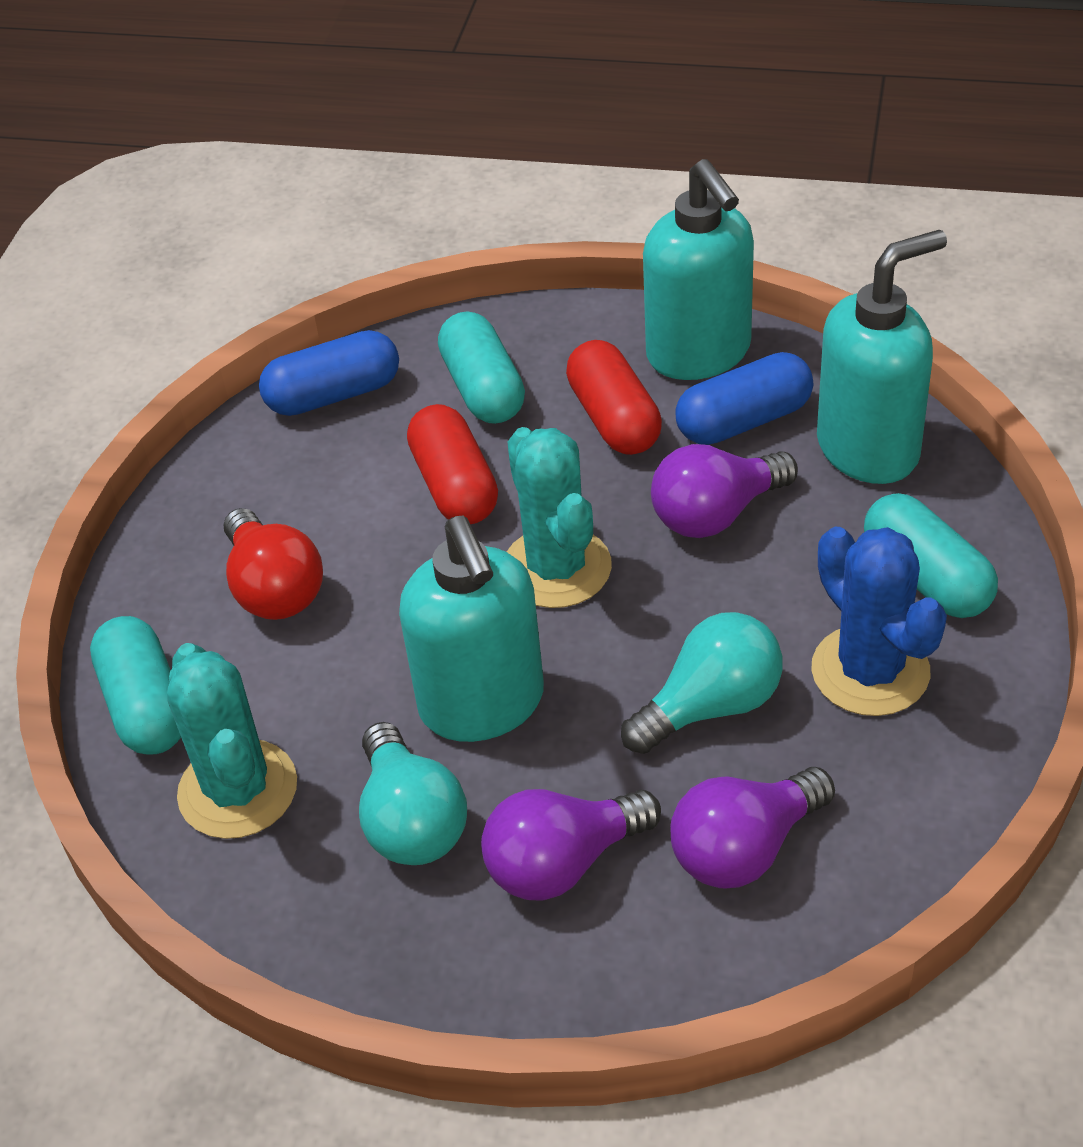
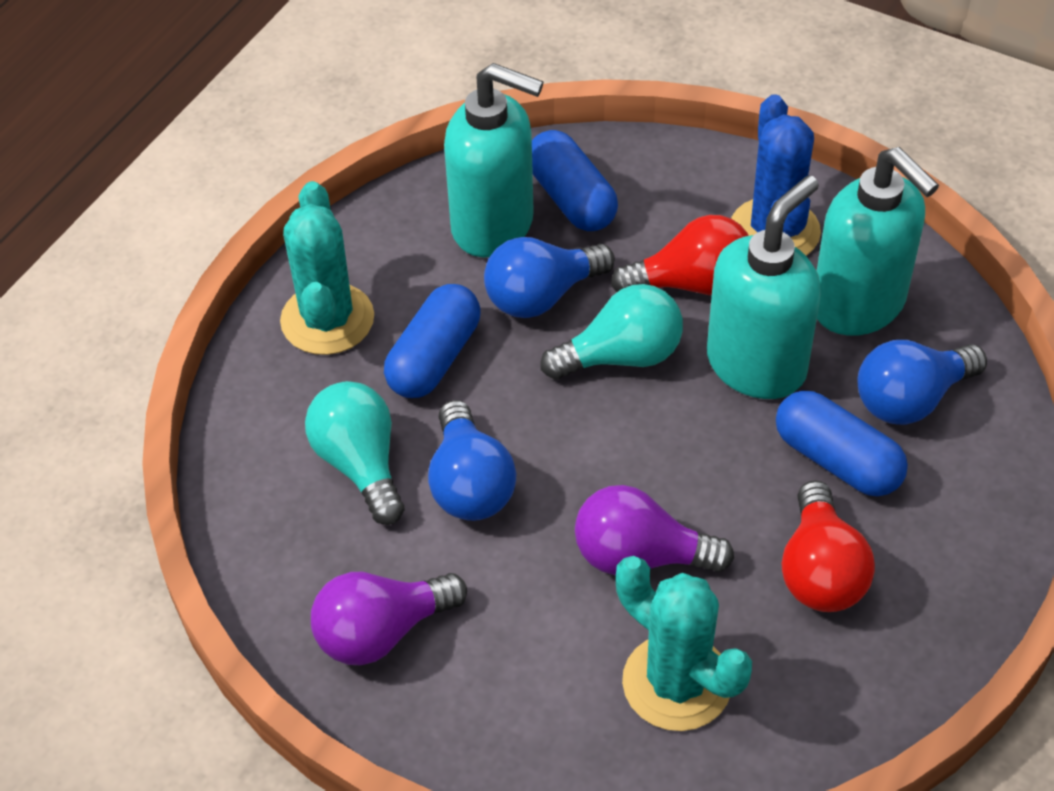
blue capsule: 2 -> 3
blue light bulb: 0 -> 3
purple light bulb: 3 -> 2
red capsule: 2 -> 0
red light bulb: 1 -> 2
turquoise capsule: 3 -> 0

